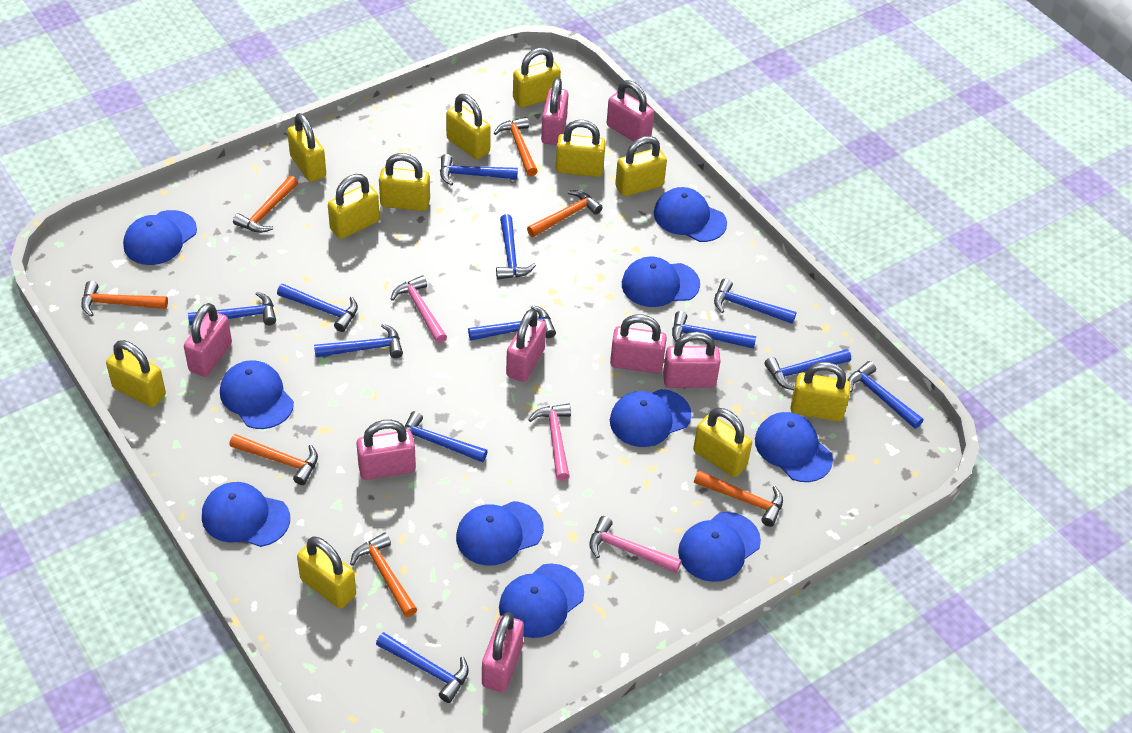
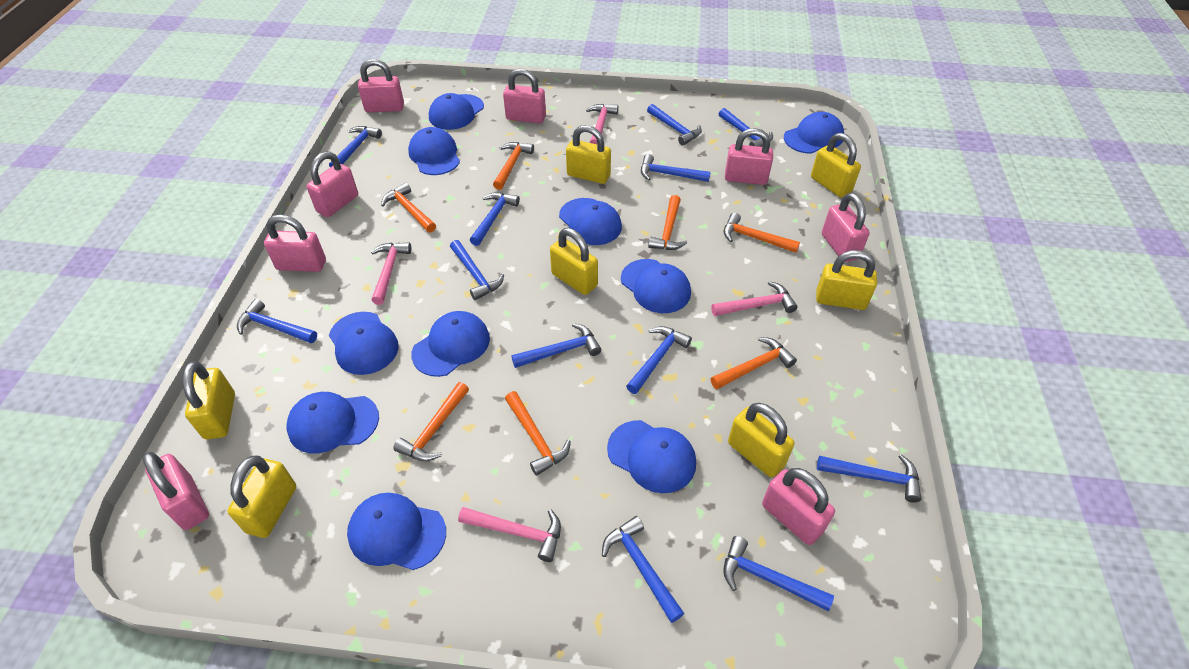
pink hammer: 3 -> 4
yellow padlock: 11 -> 7

